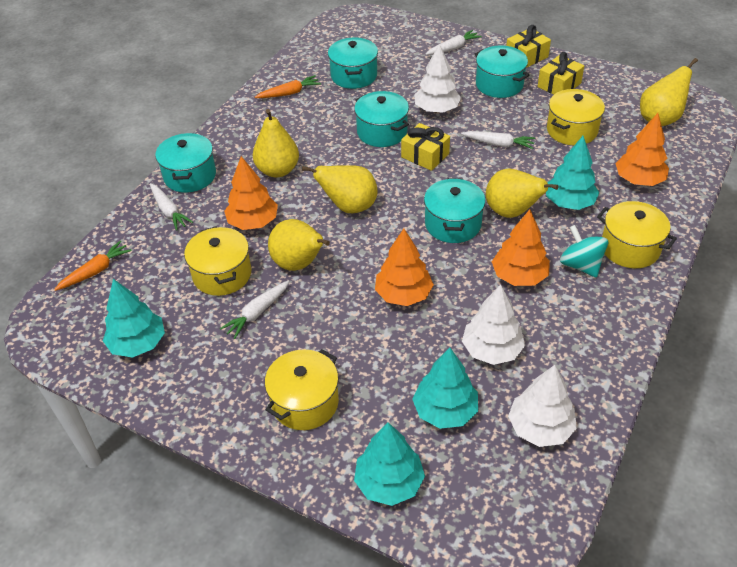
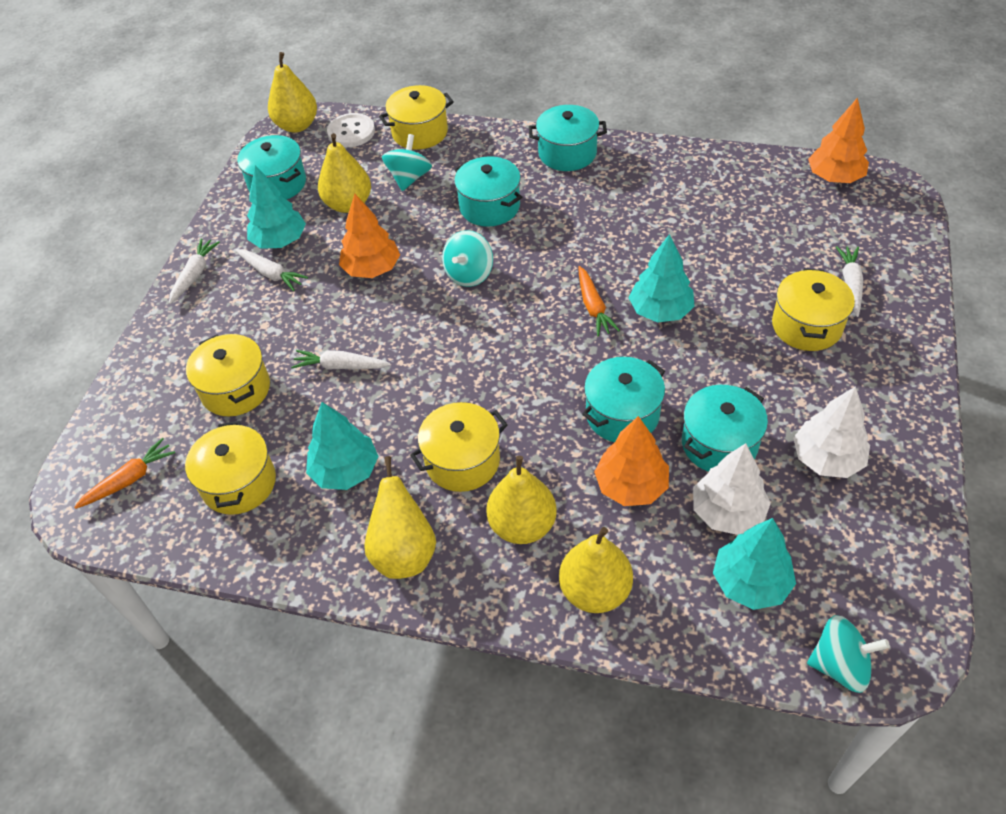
orange tree: 4 -> 3
turquoise spinning top: 1 -> 3
white button: 0 -> 1
white tree: 3 -> 2
yellow gift: 3 -> 0
yellow pot: 4 -> 5

